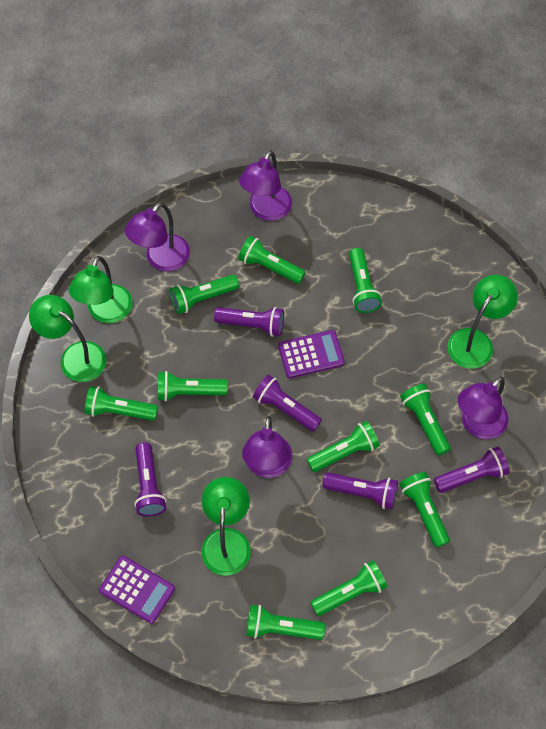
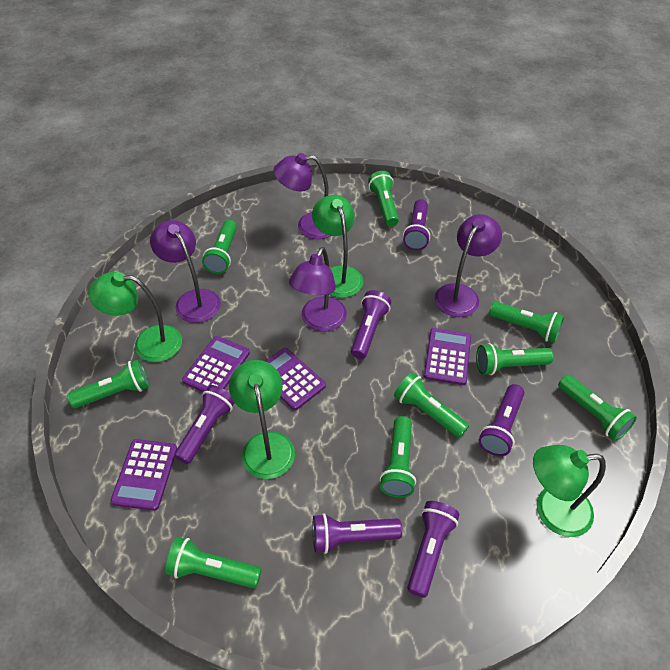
green flashlight: 10 -> 9
purple calculator: 2 -> 4
purple flashlight: 5 -> 6

